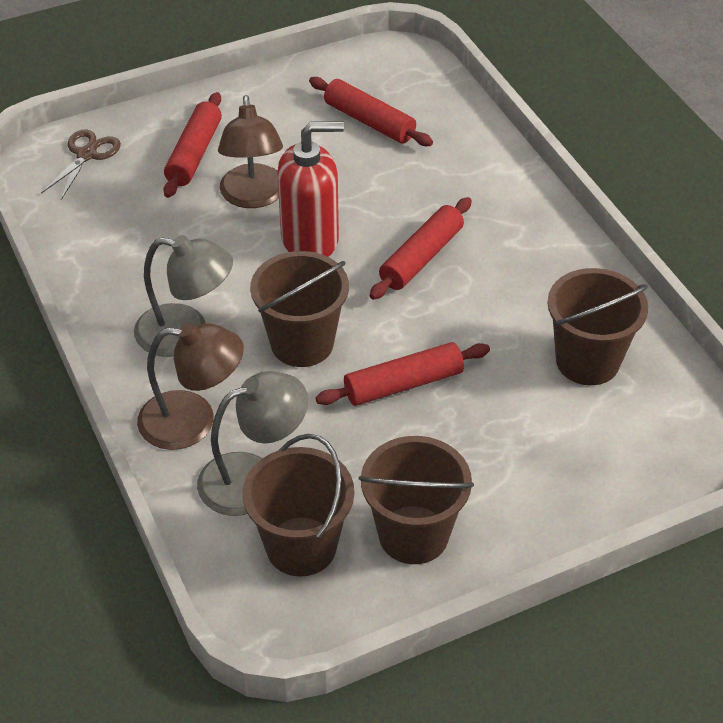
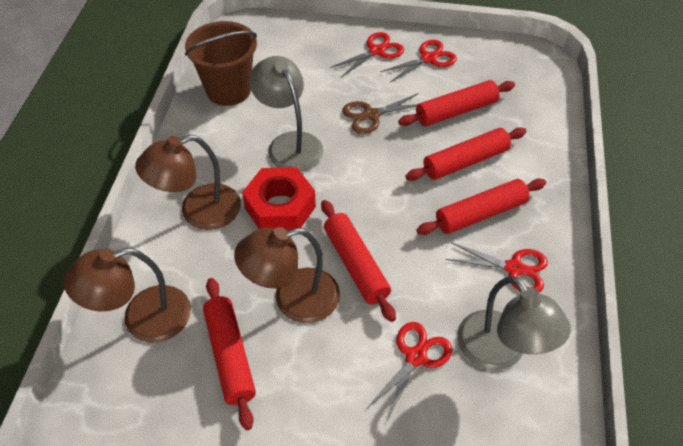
brown bucket: 4 -> 1
brown lamp: 2 -> 3
red nut: 0 -> 1
red rolling pin: 4 -> 5
red scissors: 0 -> 4
red soap dispenser: 1 -> 0

